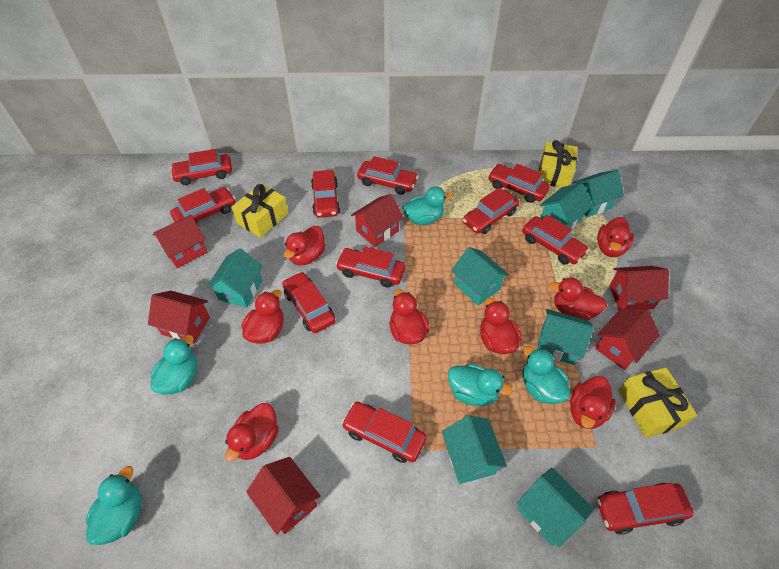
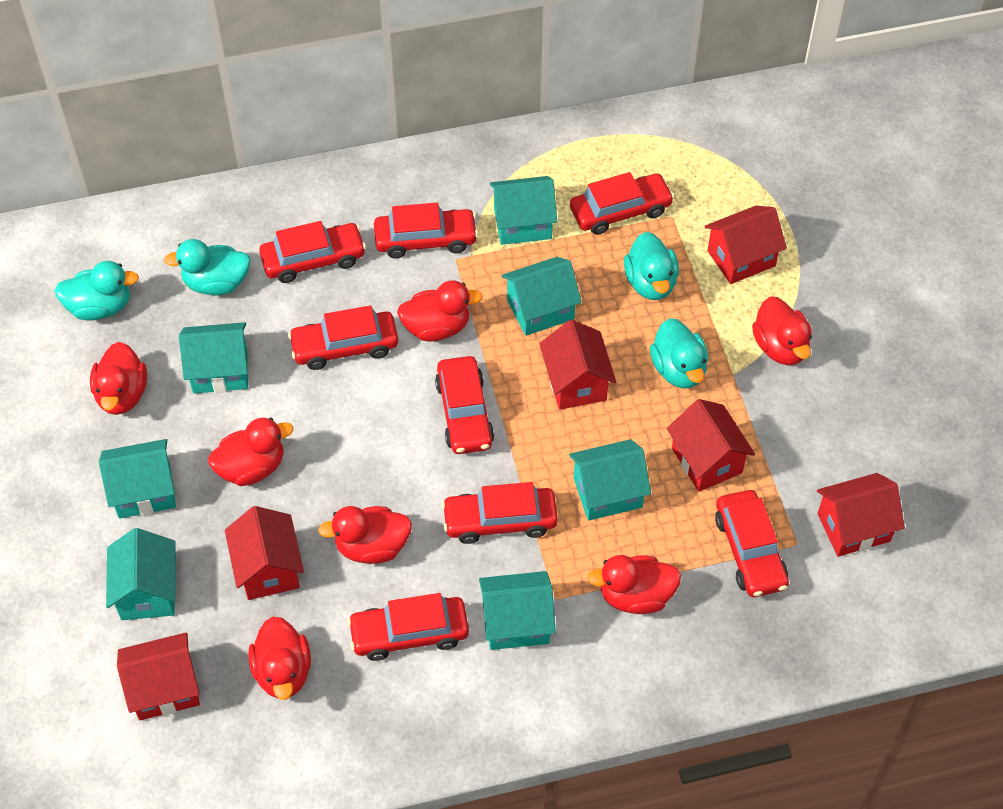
red car: 11 -> 8
red duck: 8 -> 7
turquoise duck: 5 -> 4
yellow gift: 3 -> 0

